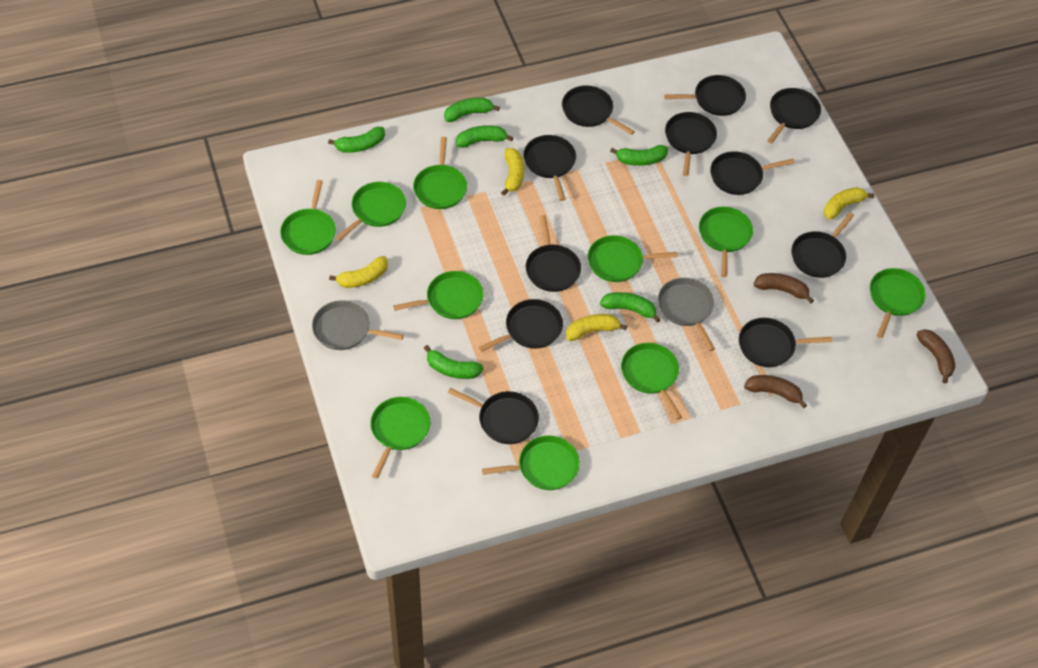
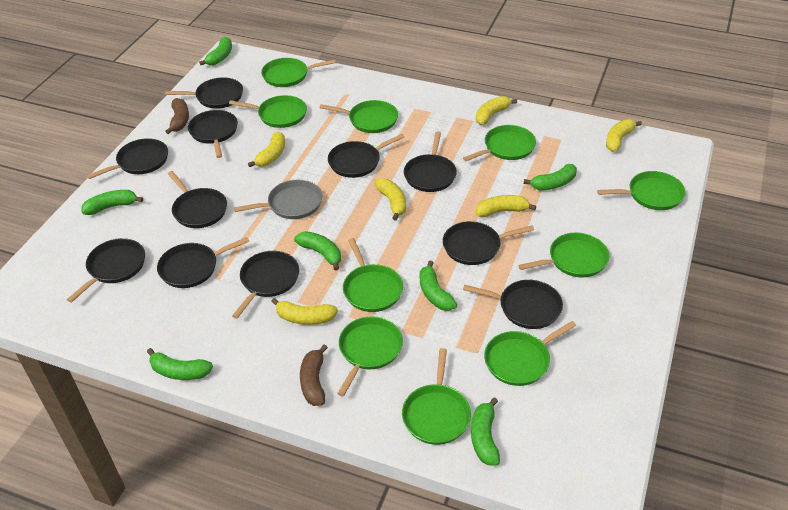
brown banana: 3 -> 2
green banana: 6 -> 7
grey pan: 2 -> 1
yellow banana: 4 -> 6

